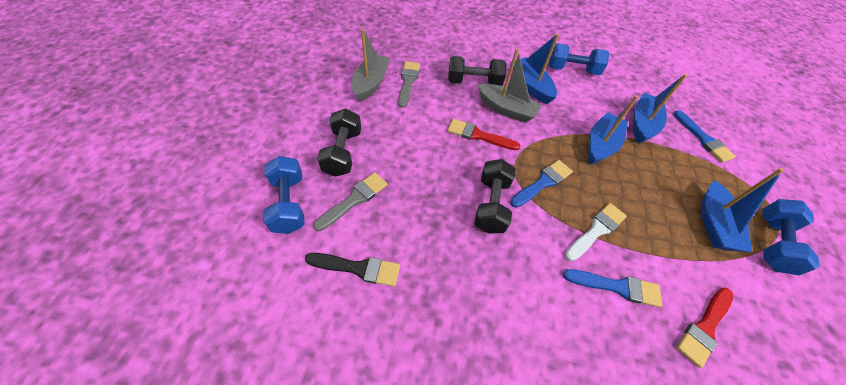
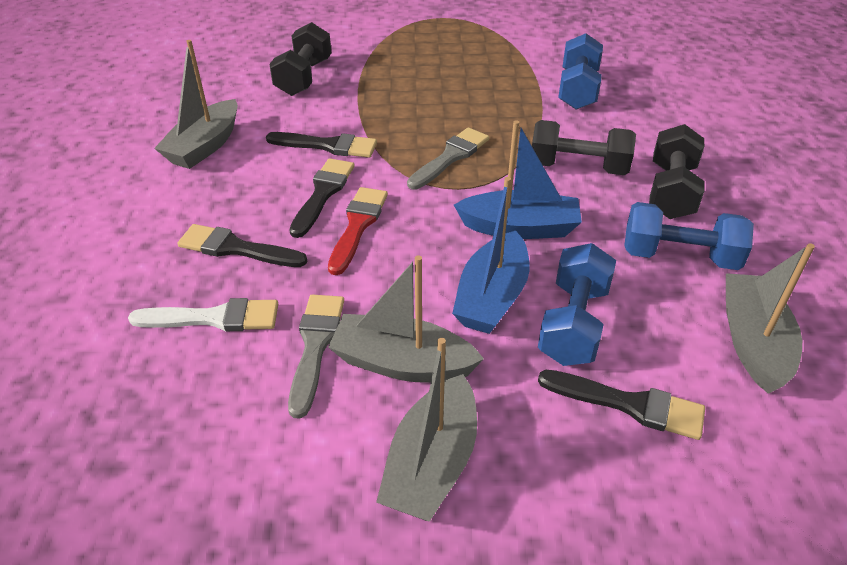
black brush: 1 -> 4
blue boat: 4 -> 2
blue brush: 3 -> 0
grey boat: 2 -> 4
red brush: 2 -> 1

